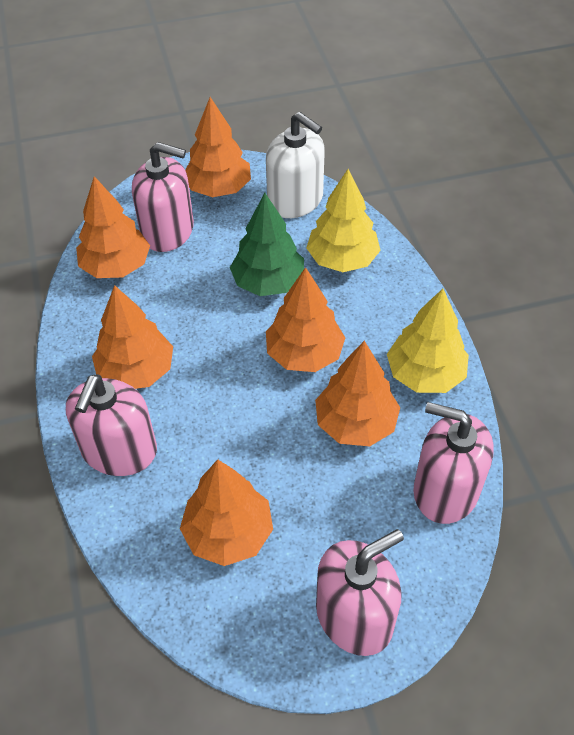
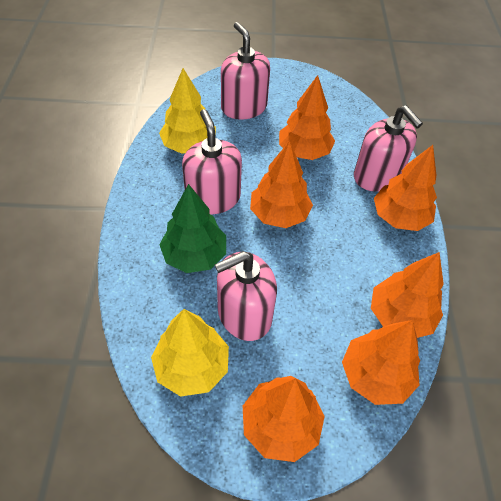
white soap dispenser: 1 -> 0

